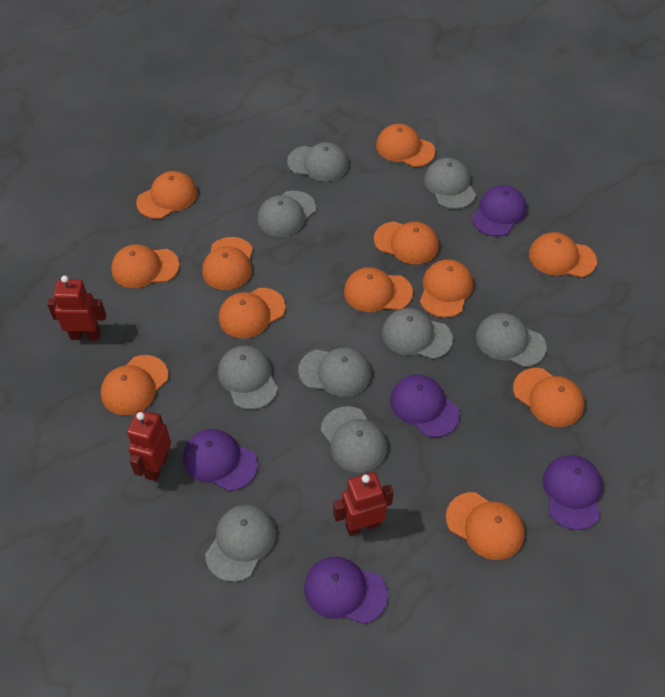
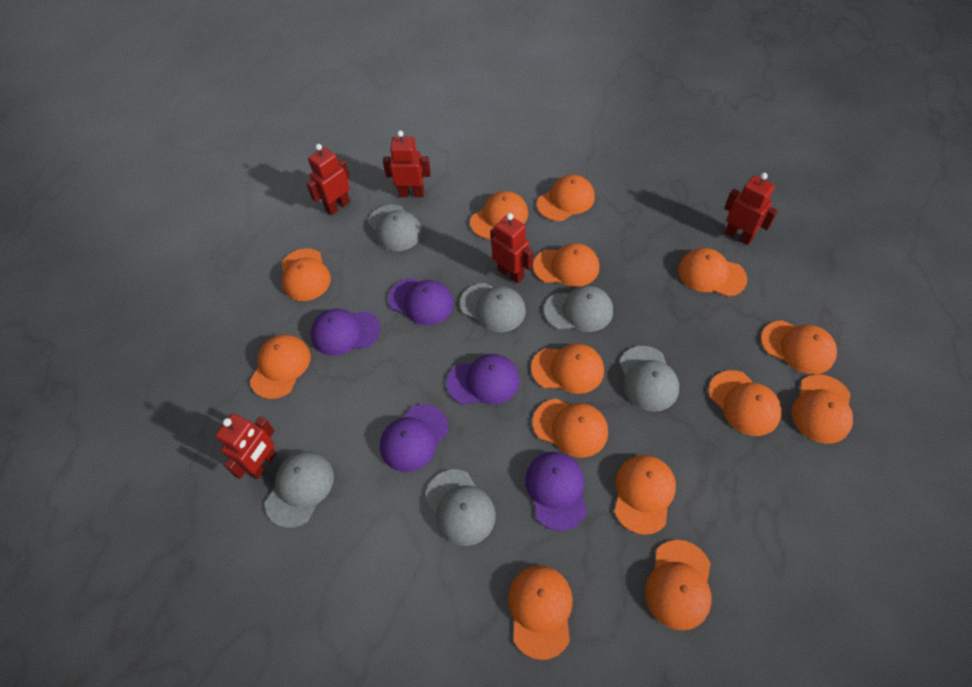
grey cap: 9 -> 6
orange cap: 12 -> 14
red robot: 3 -> 5

